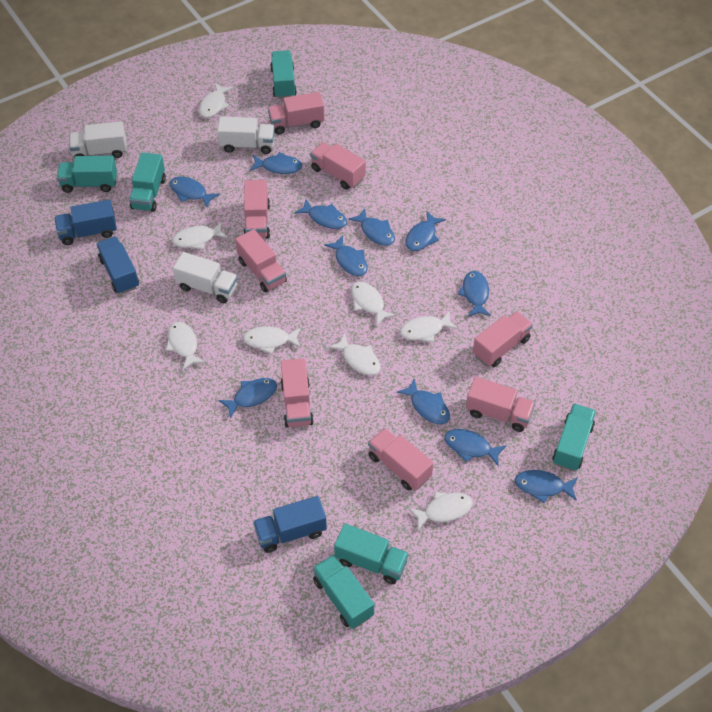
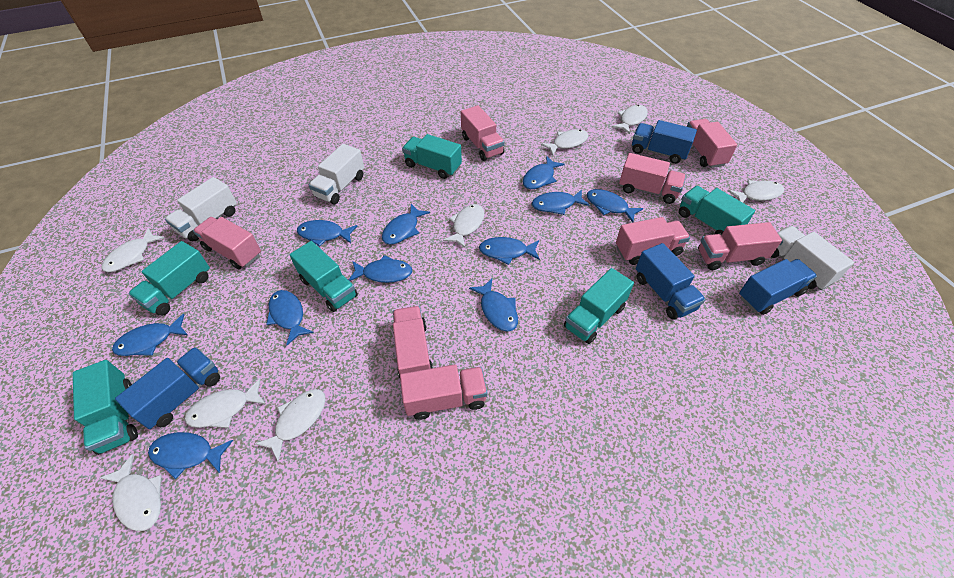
blue truck: 3 -> 4

